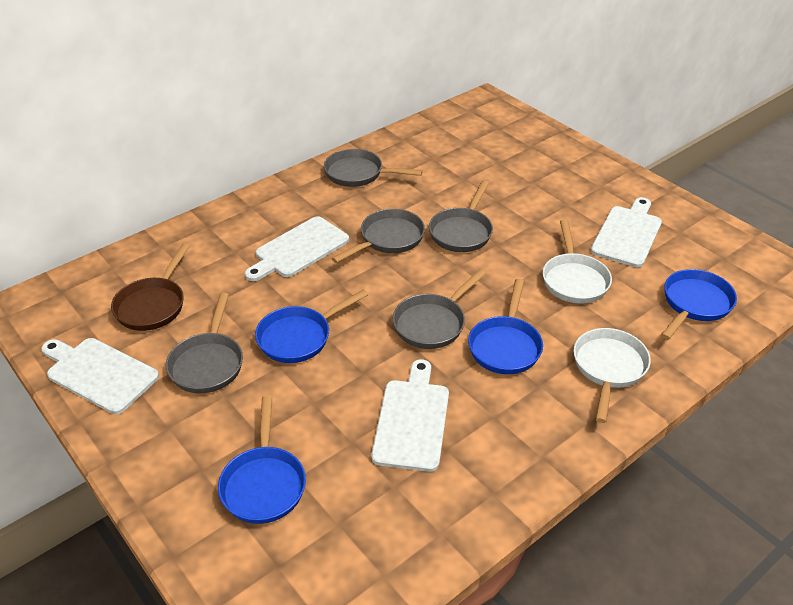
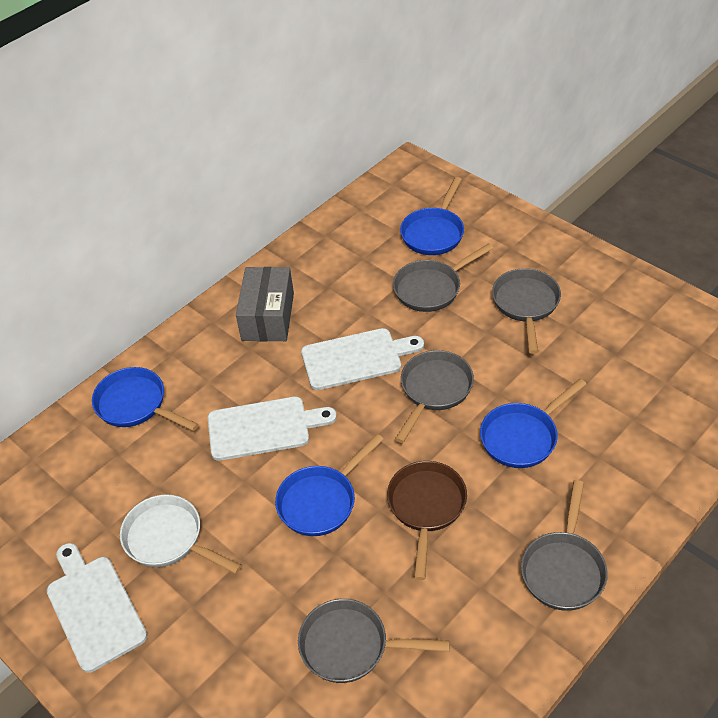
grey box: 0 -> 1
white cutting board: 4 -> 3
white pan: 2 -> 1

